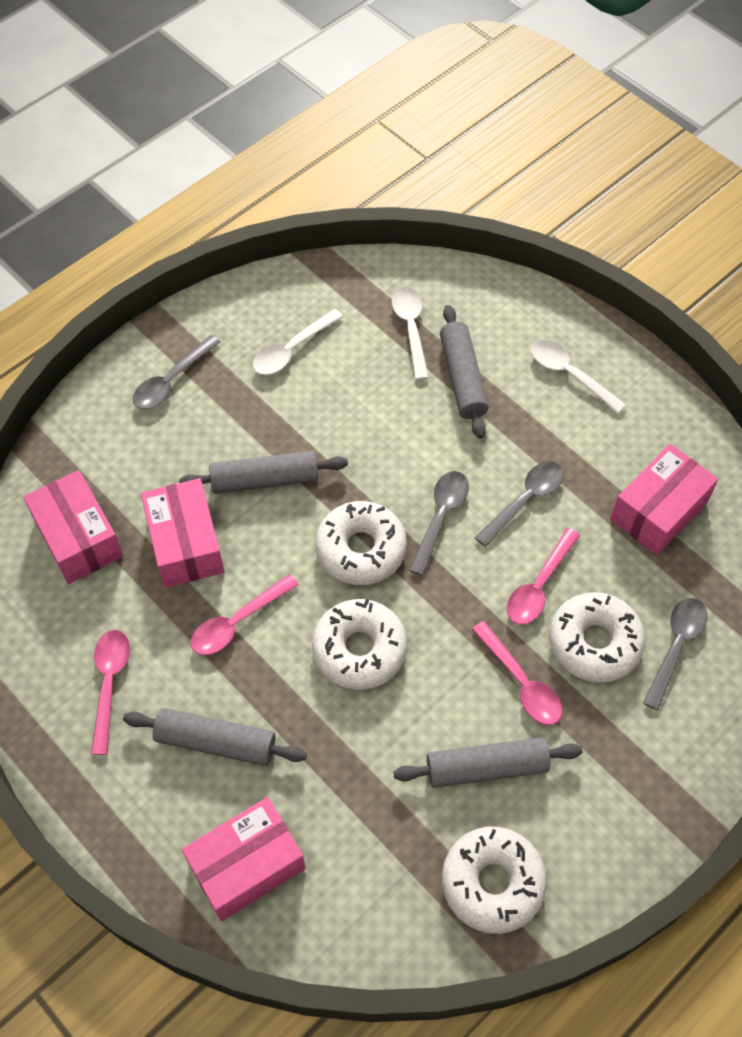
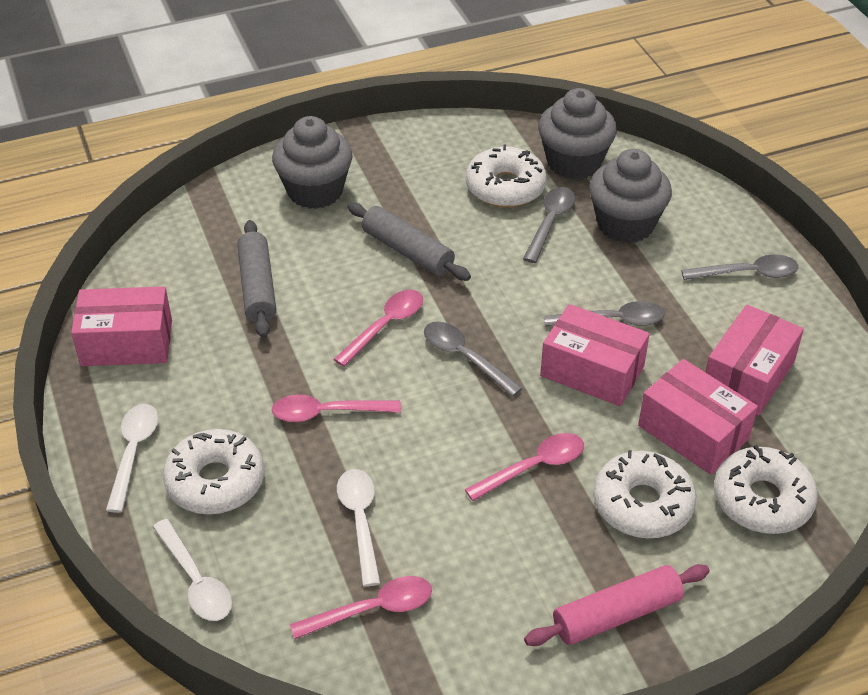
grey cupcake: 0 -> 3
grey rolling pin: 4 -> 2
pink rolling pin: 0 -> 1

